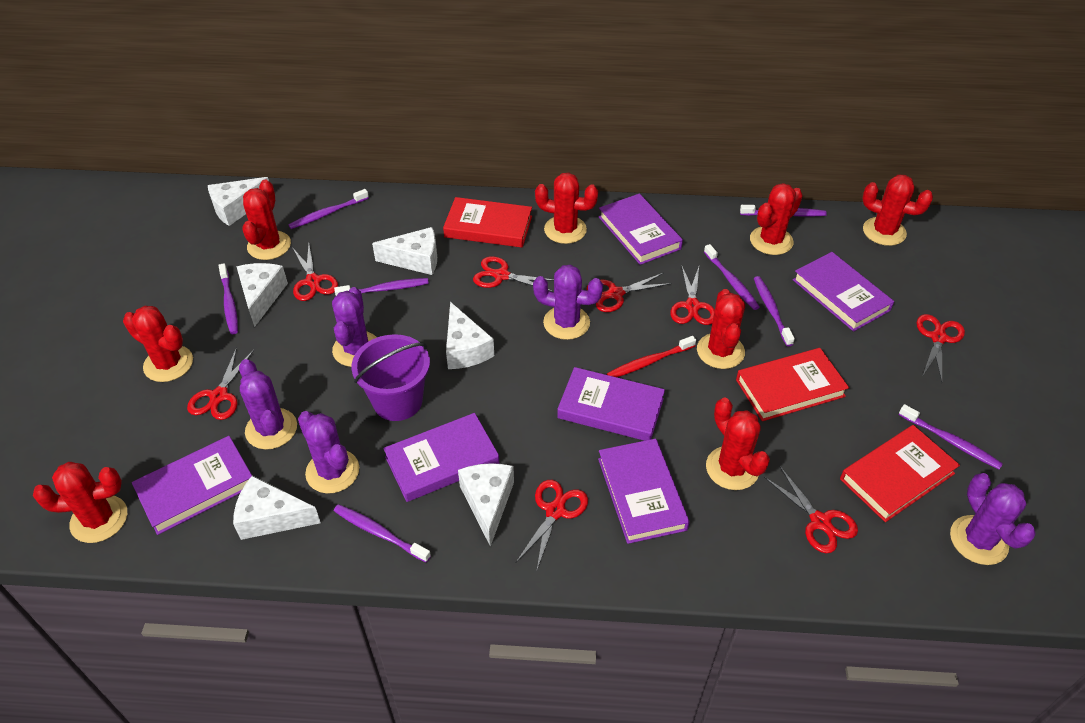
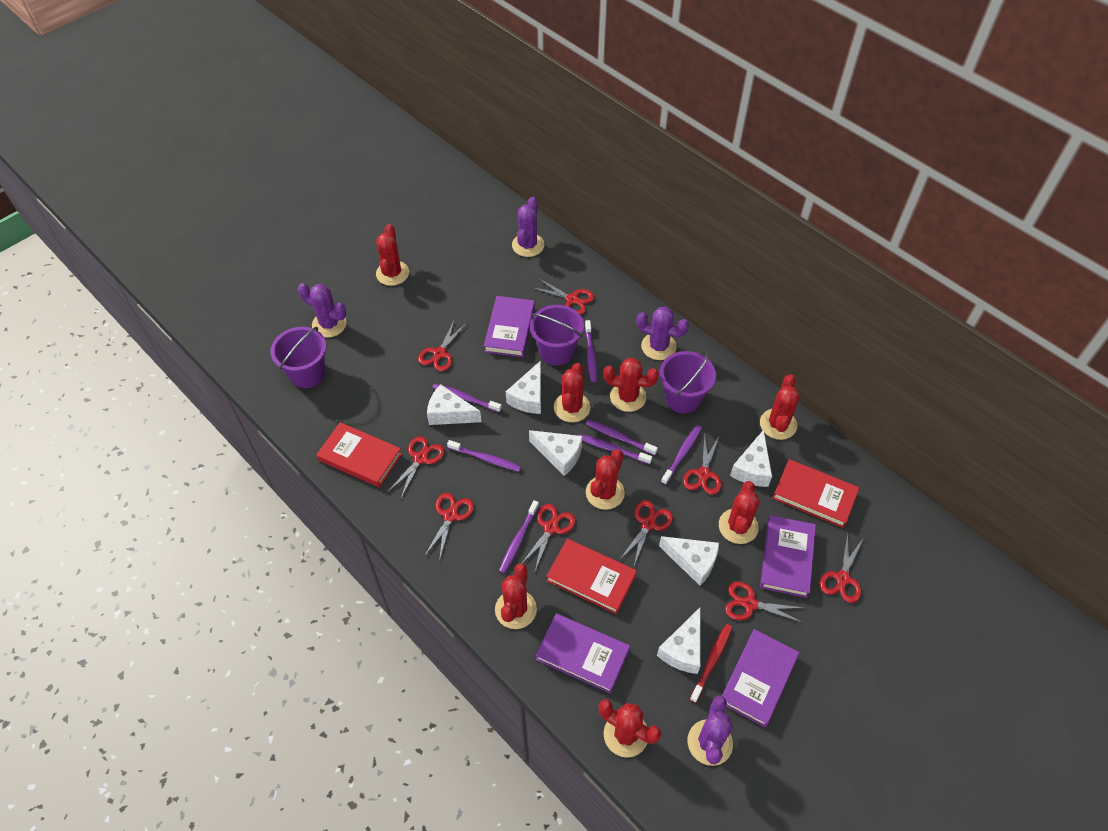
purple book: 6 -> 4
purple bucket: 1 -> 3
purple cactus: 5 -> 4
purple toothbrush: 8 -> 7
red scissors: 8 -> 9

